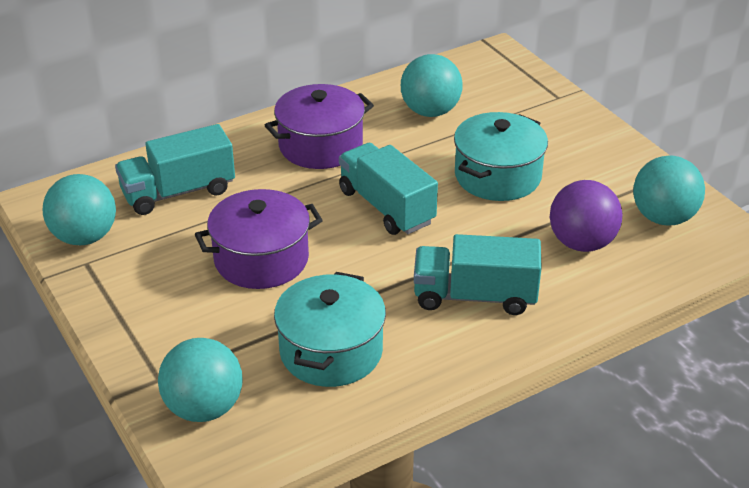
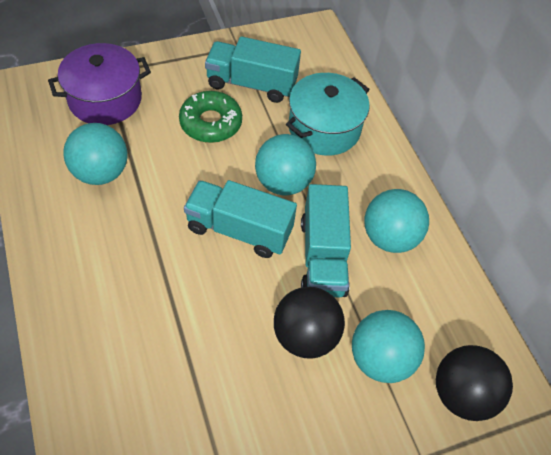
black ball: 0 -> 2
green donut: 0 -> 1
purple ball: 1 -> 0
purple pot: 2 -> 1
turquoise pot: 2 -> 1

